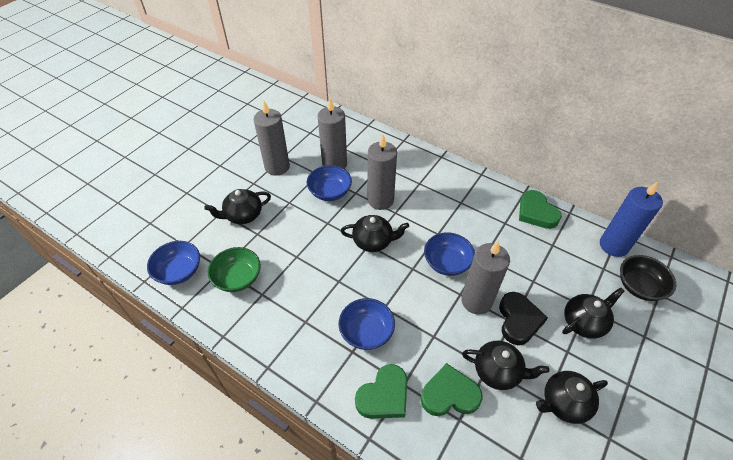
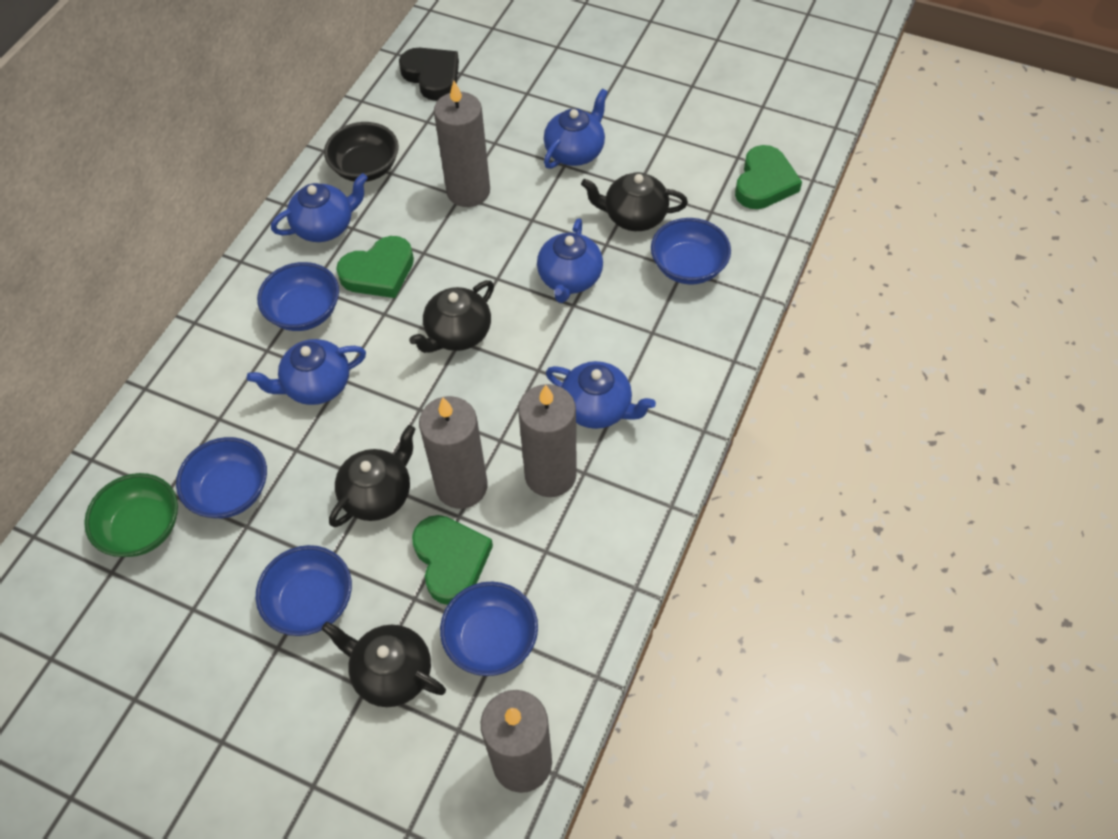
black teapot: 5 -> 4
blue bowl: 4 -> 5
blue candle: 1 -> 0
blue teapot: 0 -> 5

